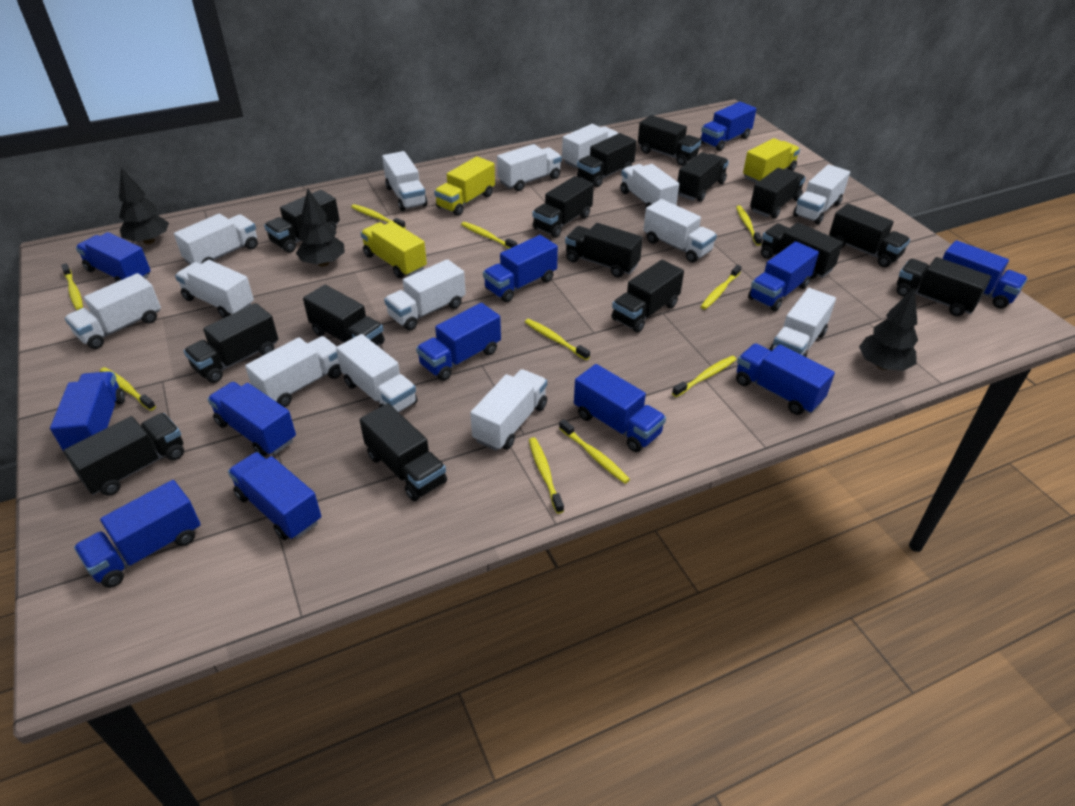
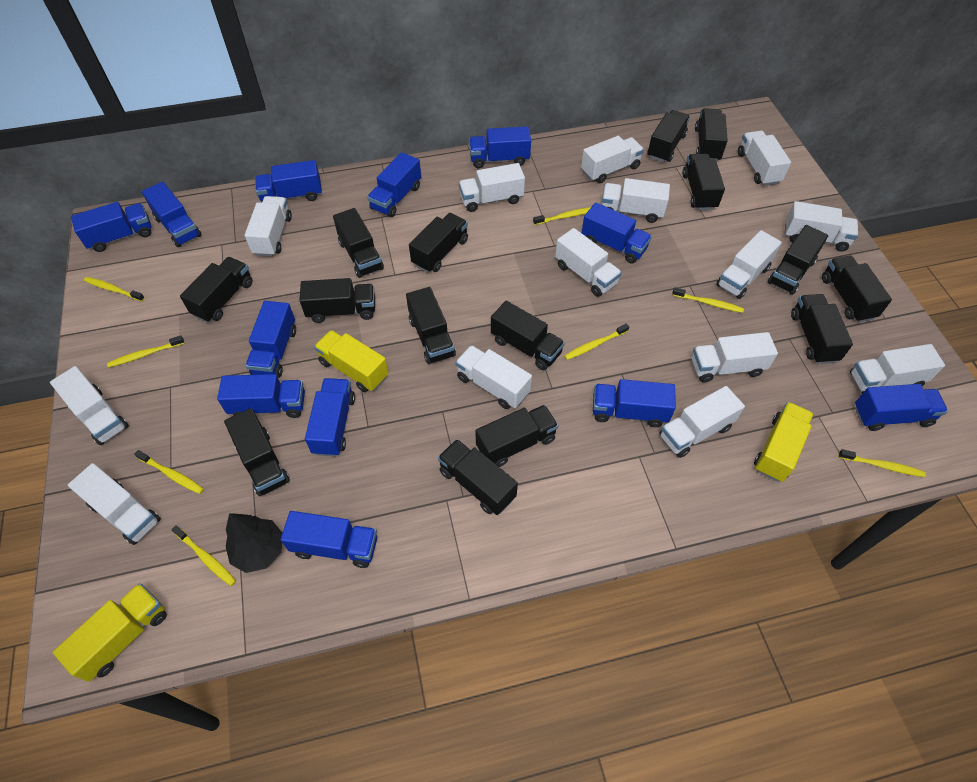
black tree: 3 -> 1
yellow toothbrush: 10 -> 8

